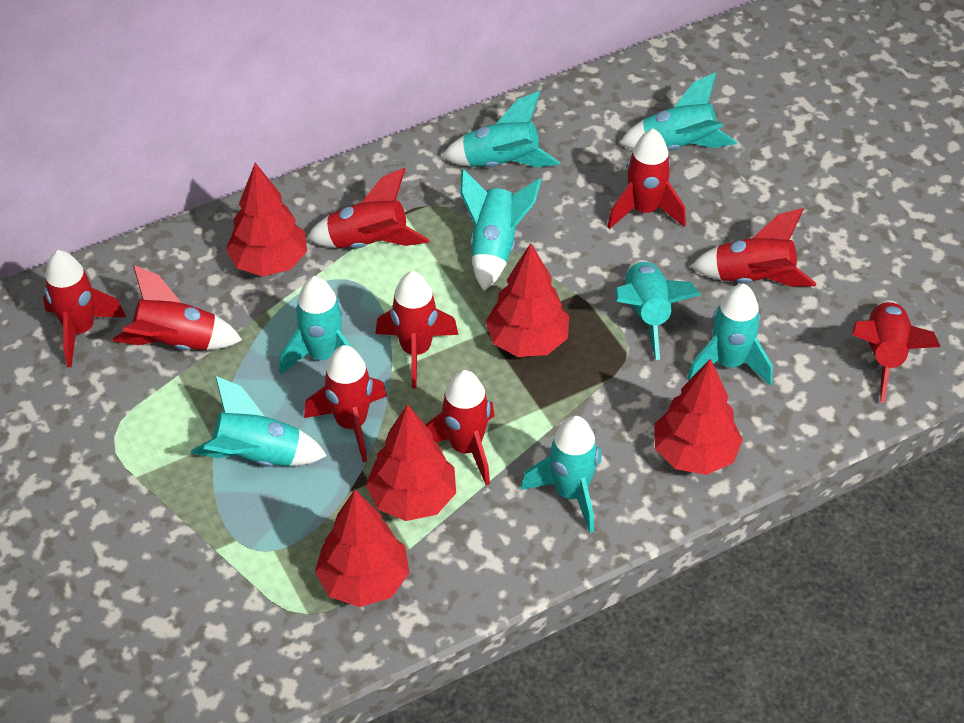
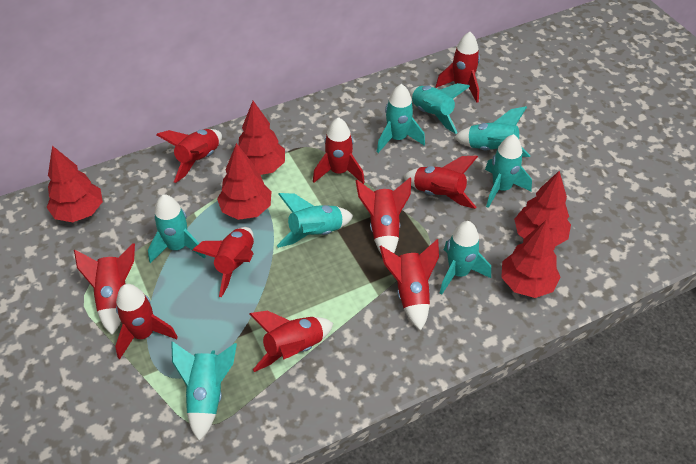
red rocket: 9 -> 10

